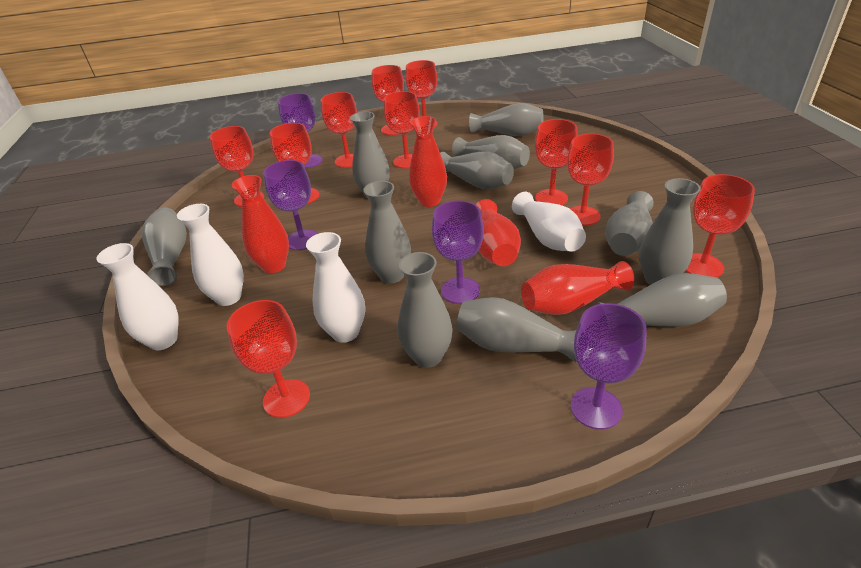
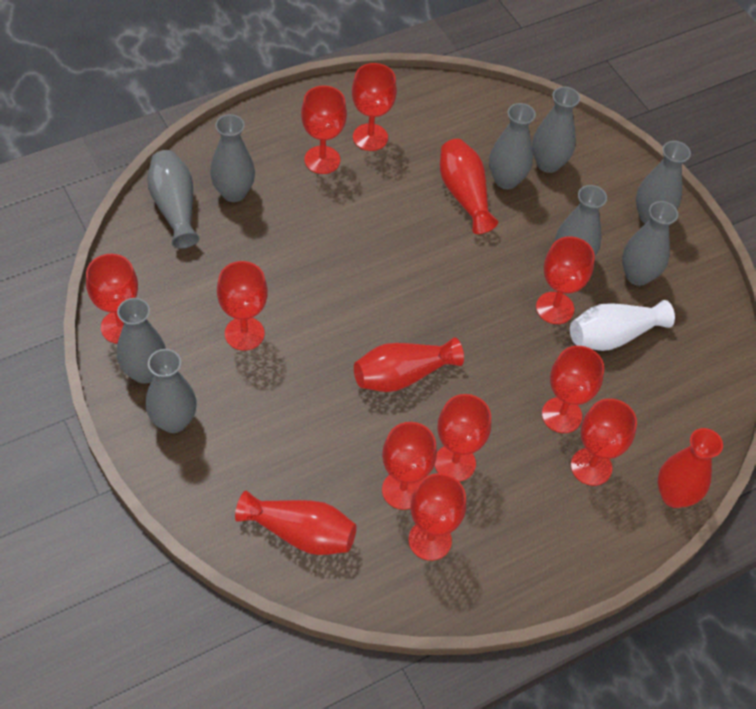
grey vase: 11 -> 9
purple goblet: 4 -> 0
white vase: 4 -> 1

